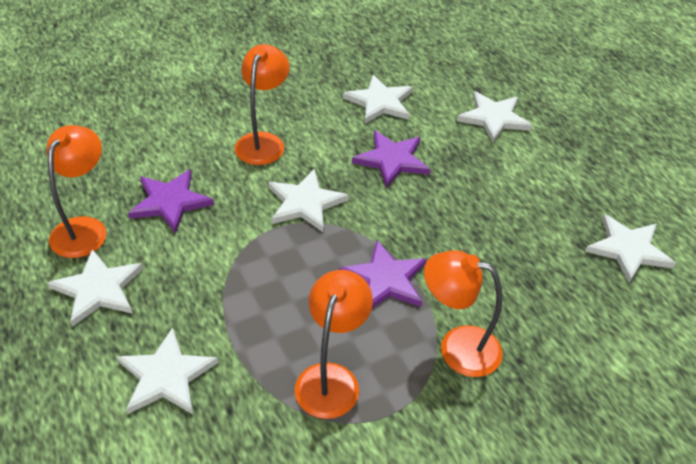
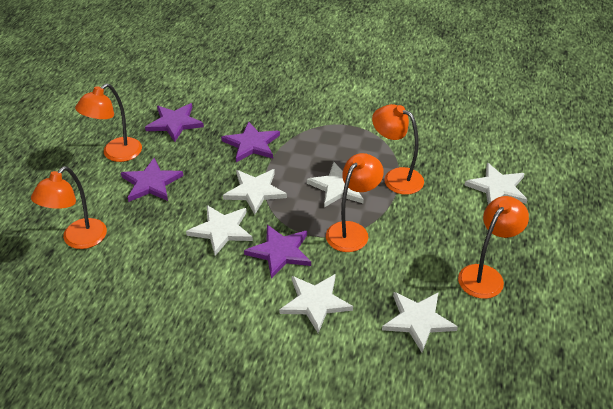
orange lamp: 4 -> 5
purple star: 3 -> 4

